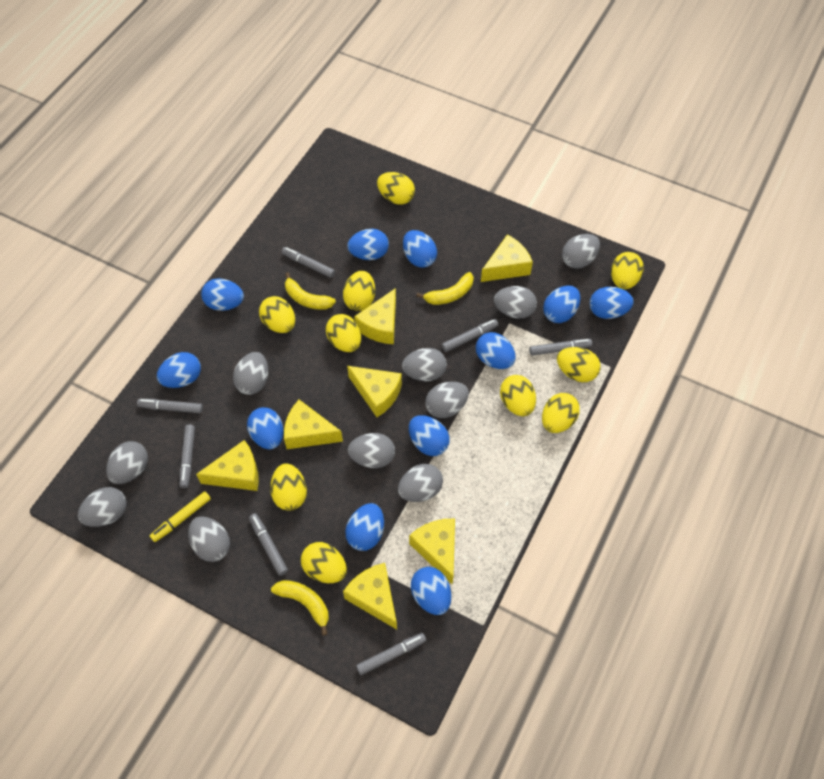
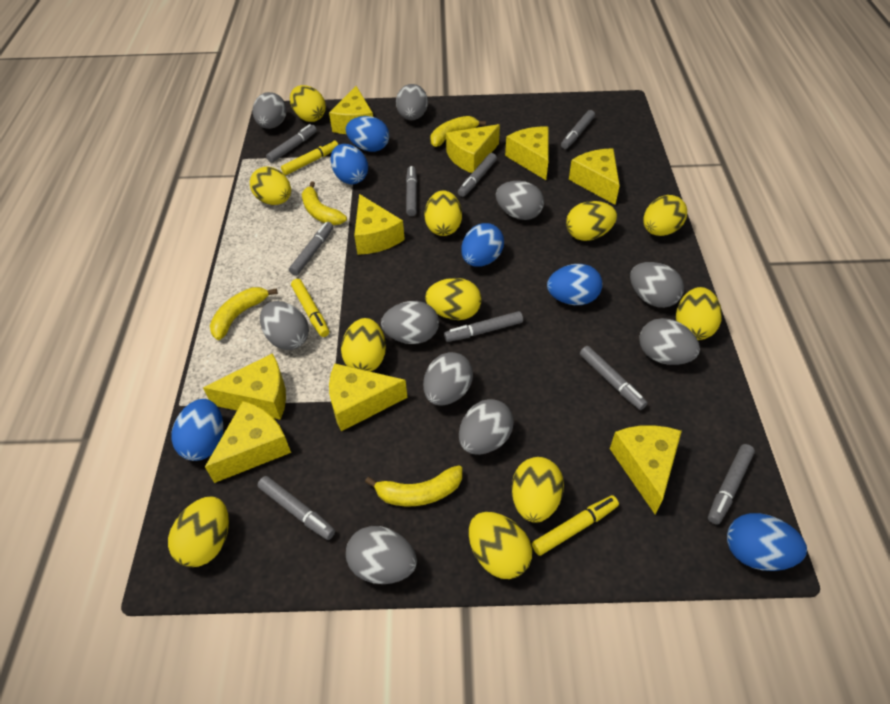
blue egg: 11 -> 6
grey marker: 7 -> 9
yellow banana: 3 -> 4
yellow cheese: 7 -> 9
yellow egg: 10 -> 11
yellow marker: 1 -> 3

